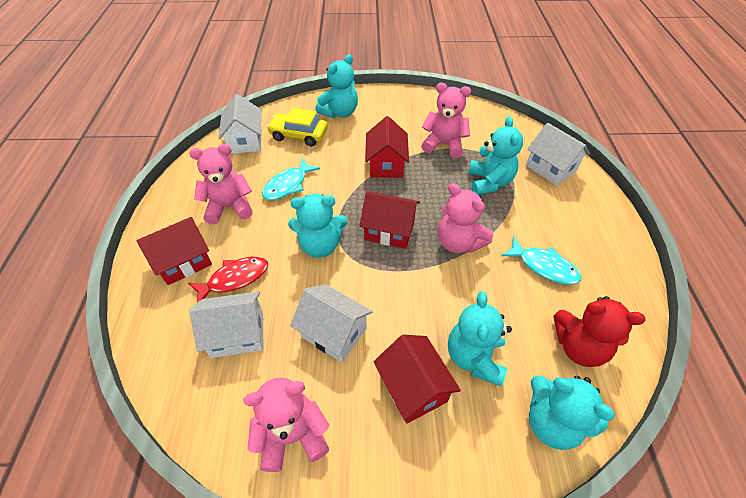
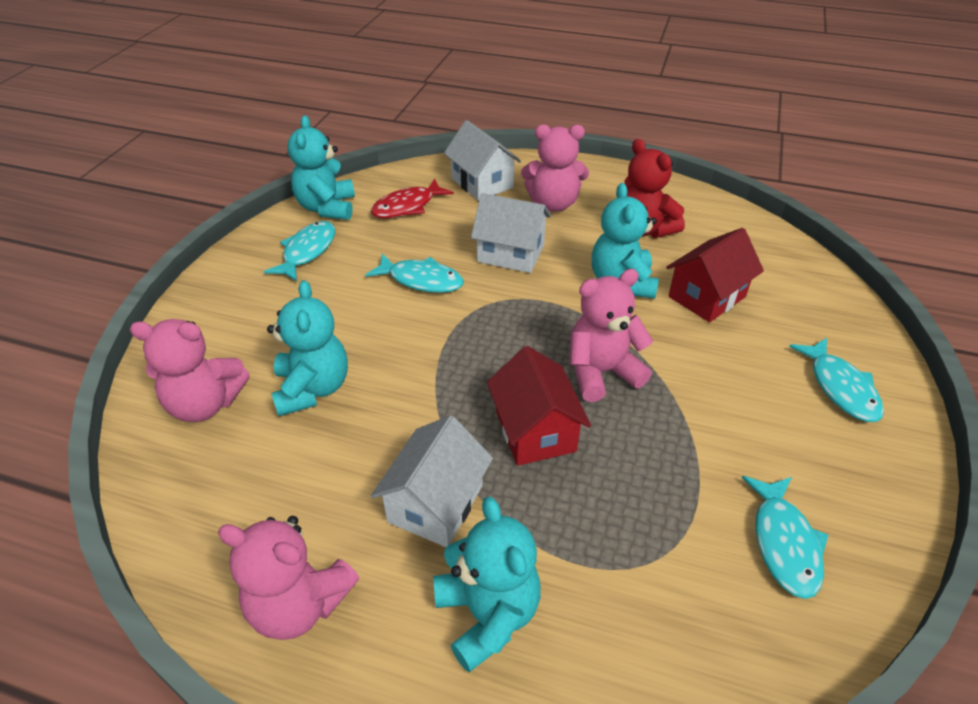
red house: 4 -> 2
turquoise fish: 2 -> 4
turquoise teddy bear: 5 -> 4
white house: 4 -> 3
yellow car: 1 -> 0

